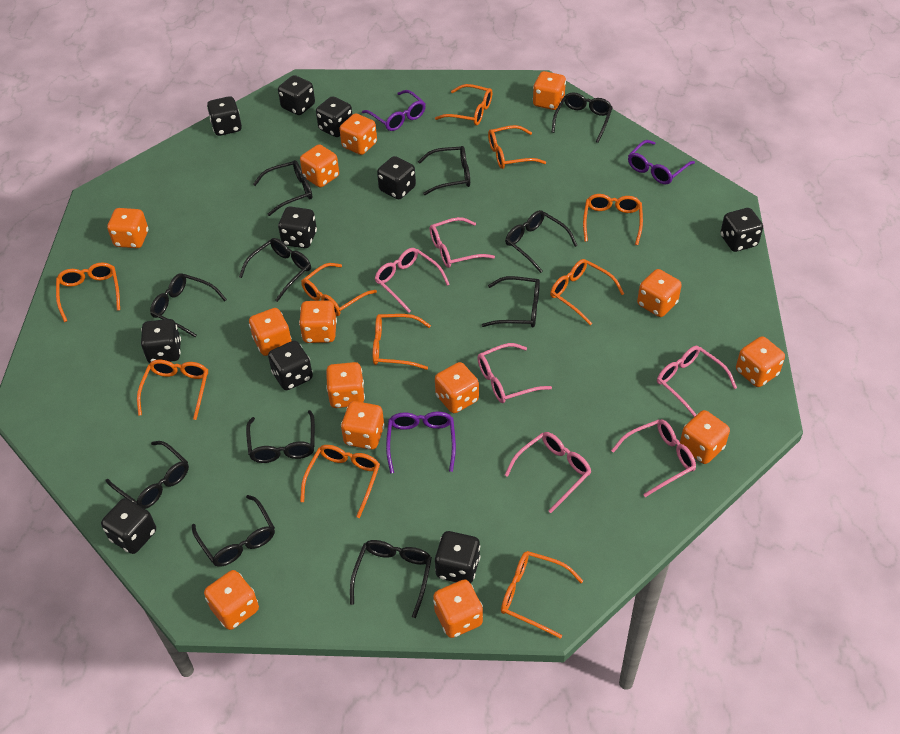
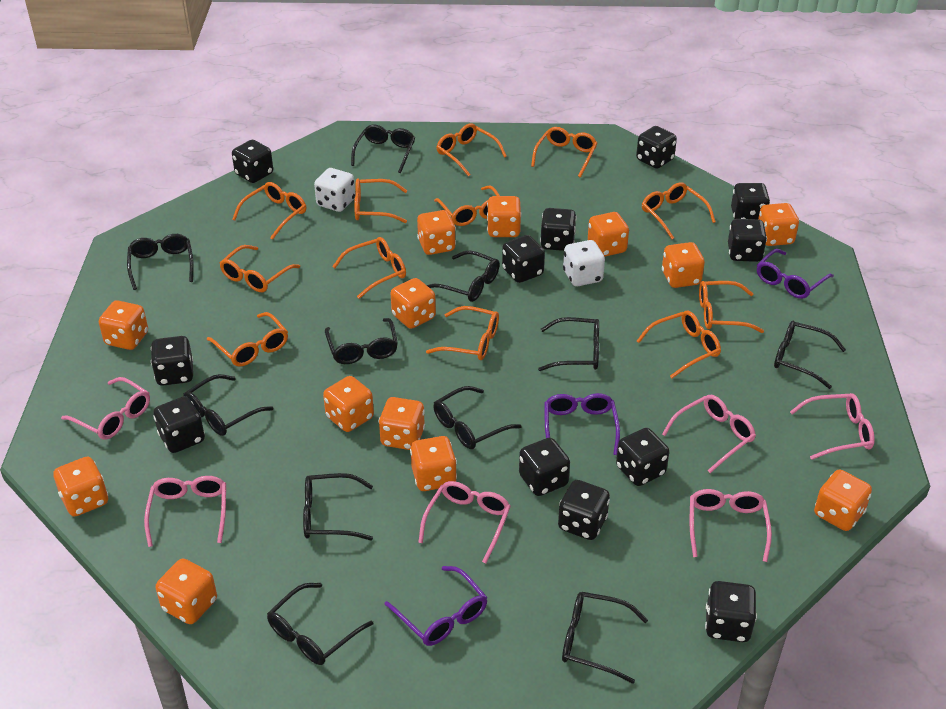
black dice: 10 -> 12
orange dice: 14 -> 13
orange glasses: 10 -> 12
white dice: 0 -> 2

